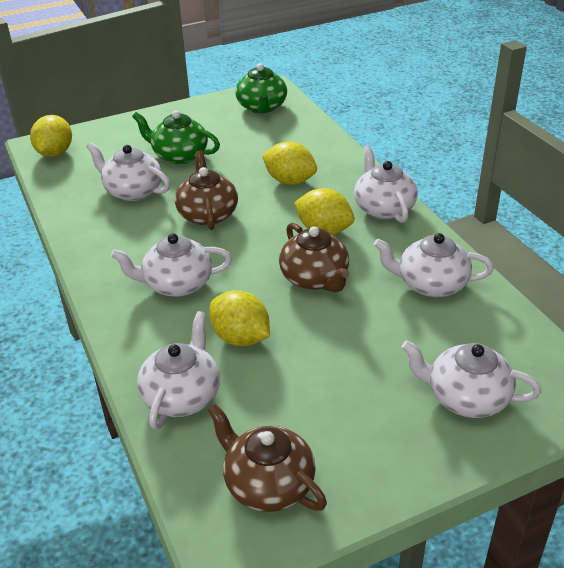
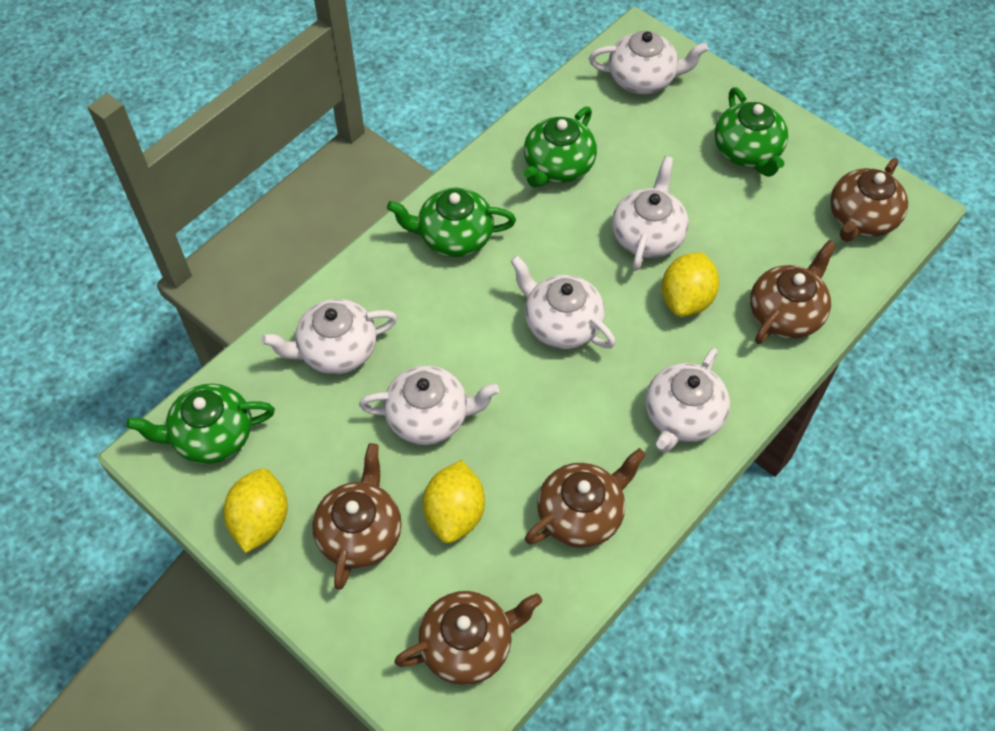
brown teapot: 3 -> 5
green teapot: 2 -> 4
yellow lemon: 4 -> 3

